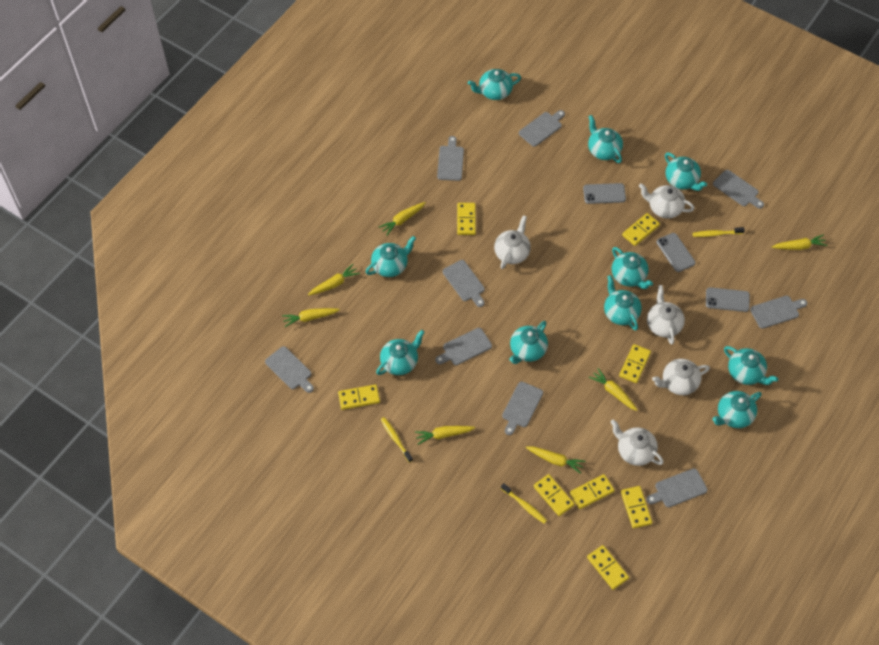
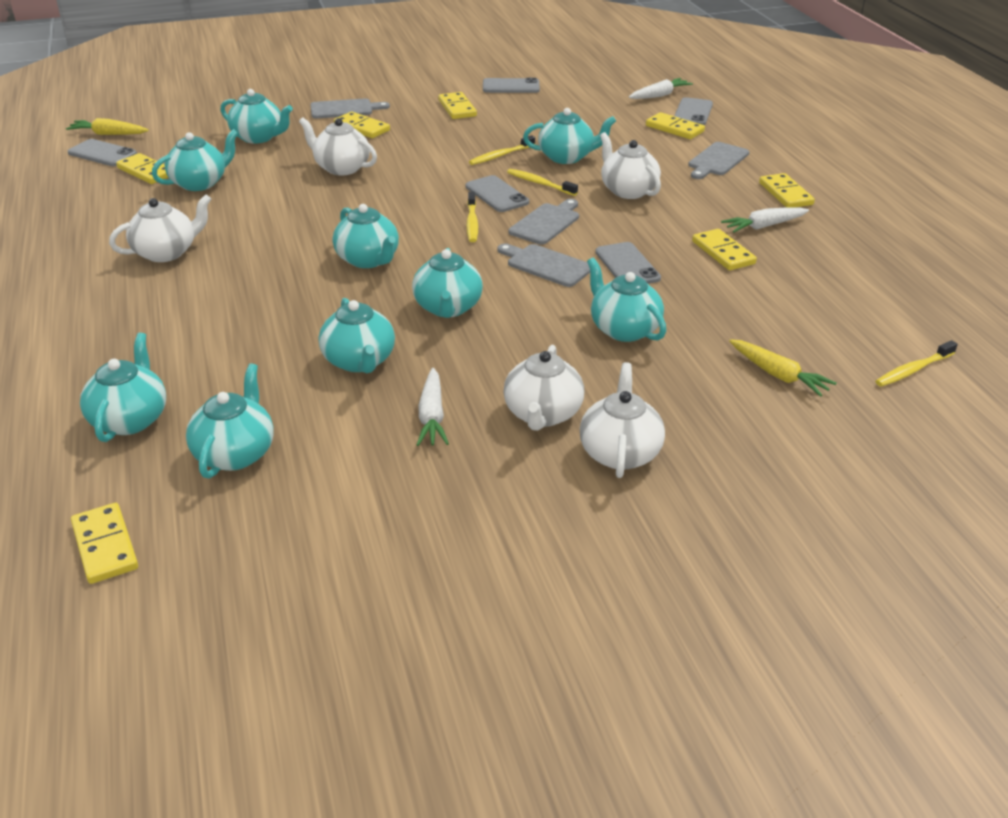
grey cutting board: 9 -> 4
grey phone: 3 -> 5
turquoise teapot: 10 -> 9
white carrot: 0 -> 3
yellow carrot: 7 -> 2
yellow domino: 8 -> 7
yellow toothbrush: 3 -> 4

